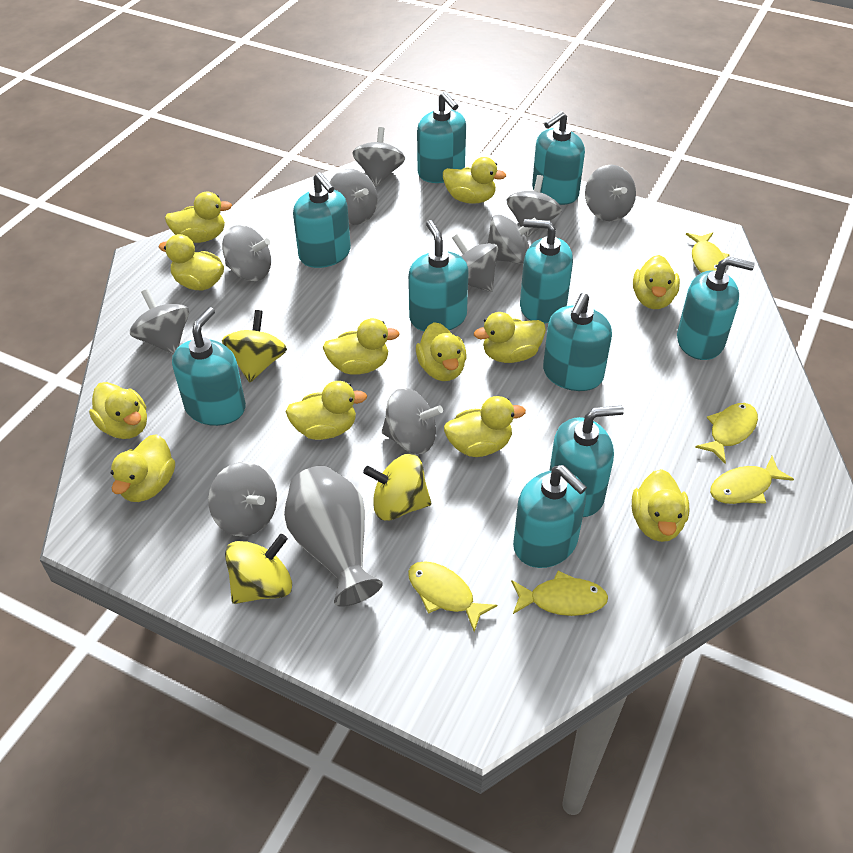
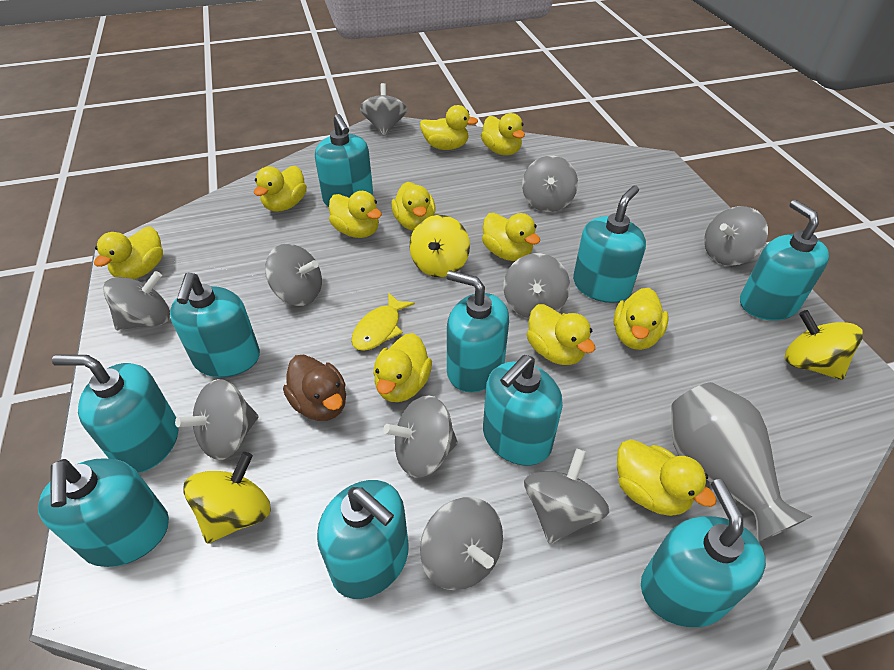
brown duck: 0 -> 1
yellow duck: 12 -> 11
yellow fish: 5 -> 1

